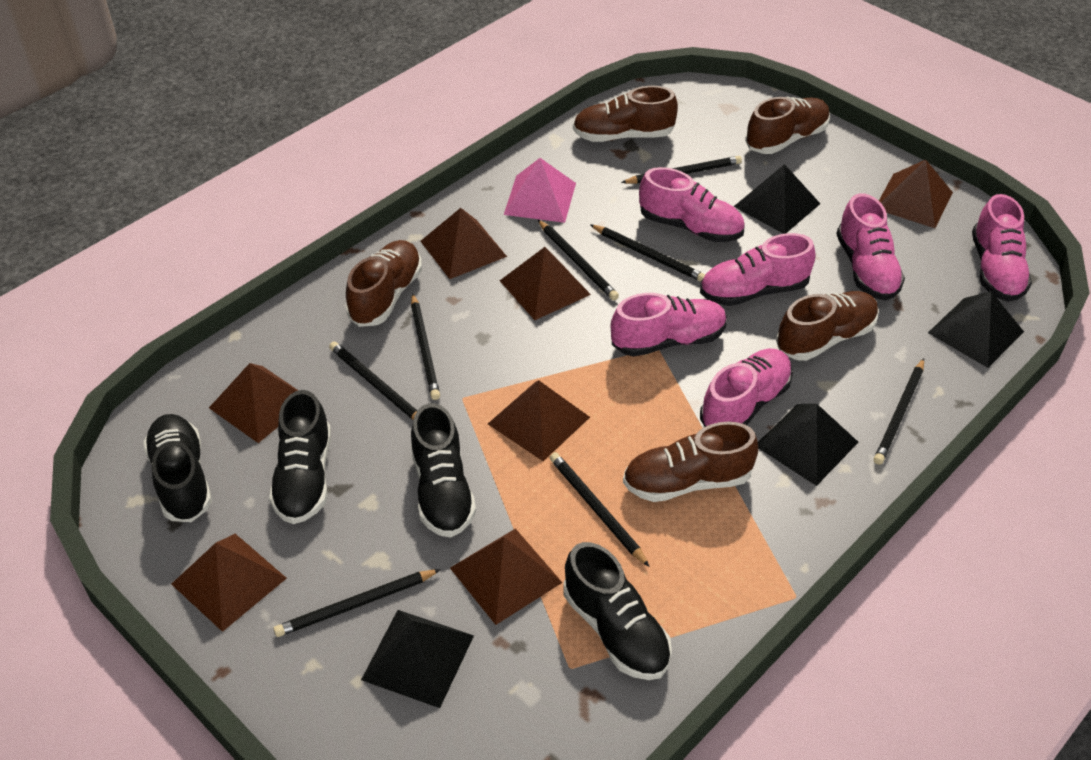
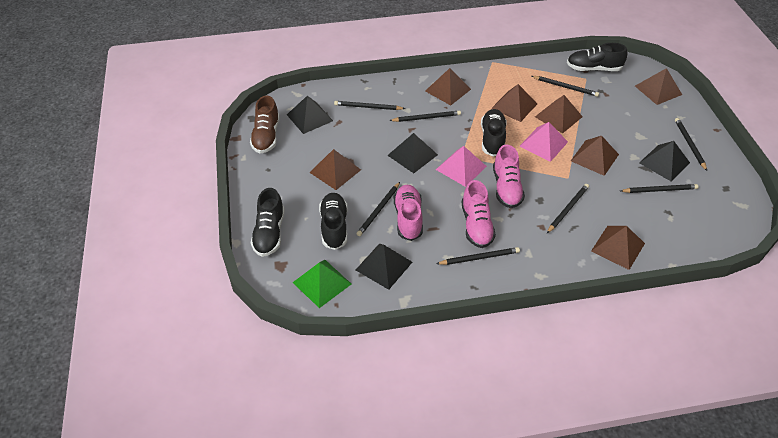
brown shoe: 5 -> 1
green pyramid: 0 -> 1
pink pyramid: 1 -> 2
pink shoe: 6 -> 3

